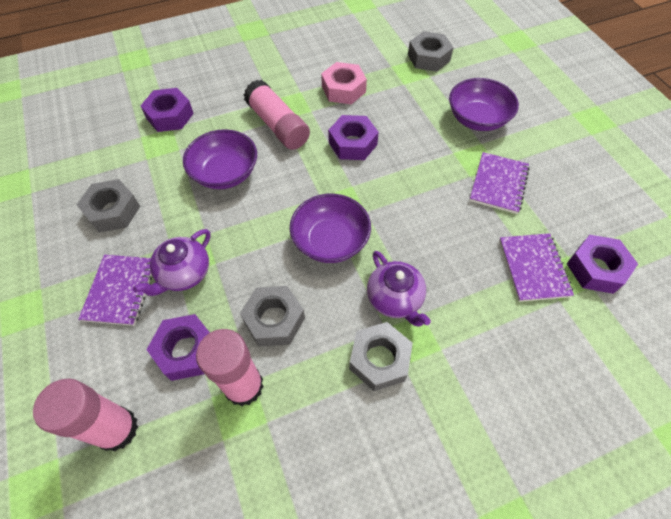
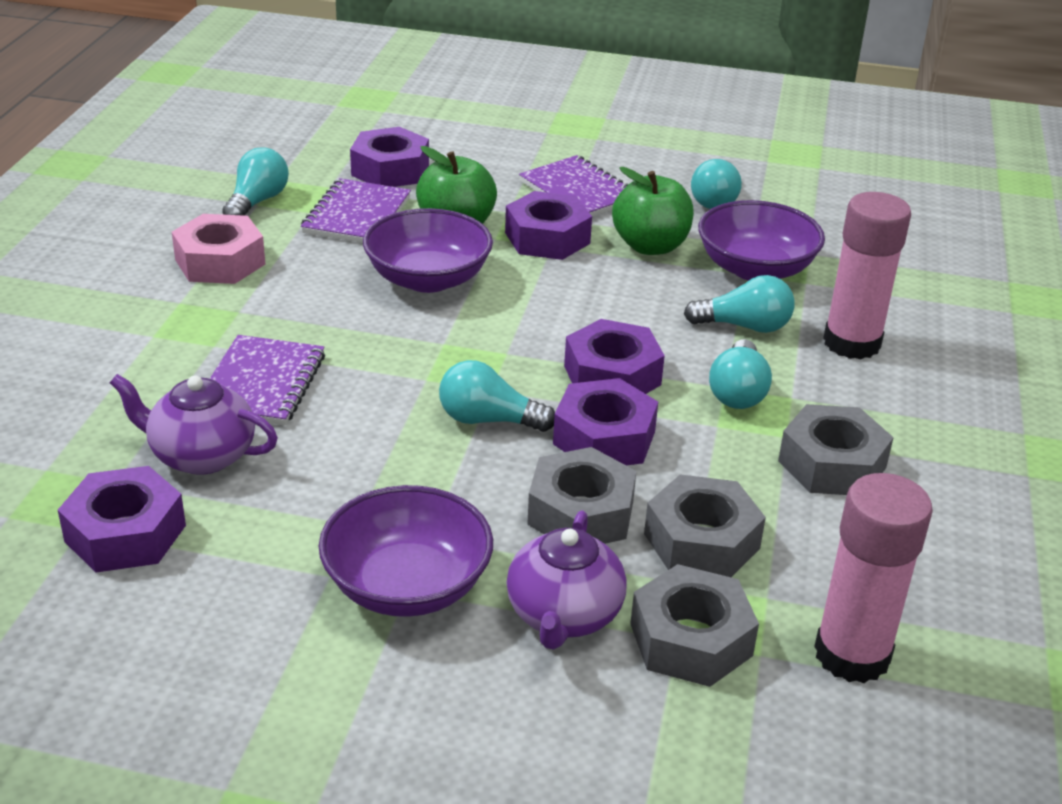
green apple: 0 -> 2
pink glue stick: 3 -> 2
purple nut: 4 -> 5
turquoise light bulb: 0 -> 5

